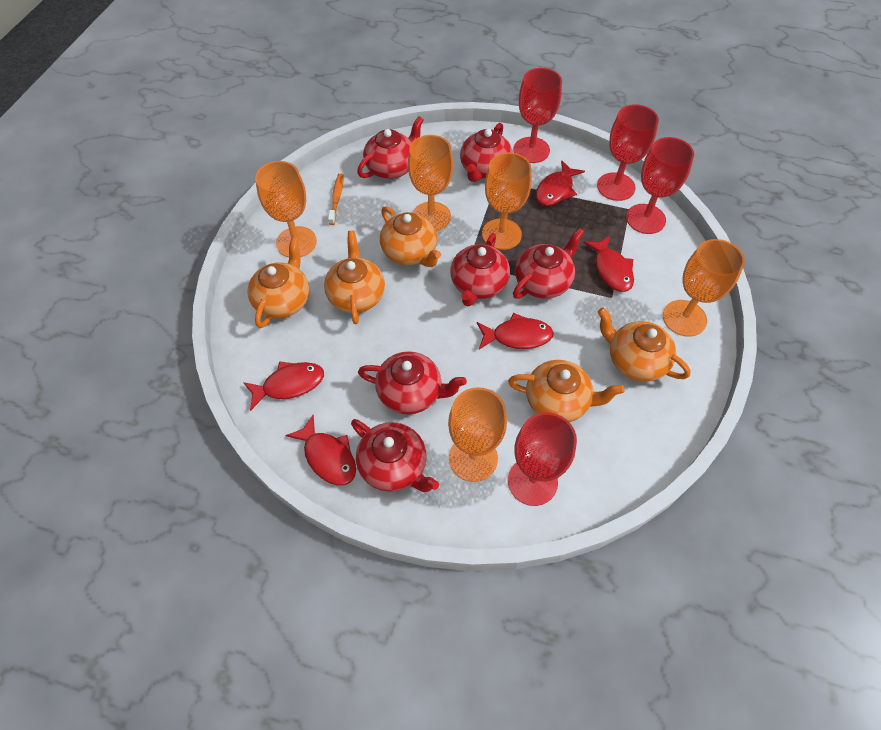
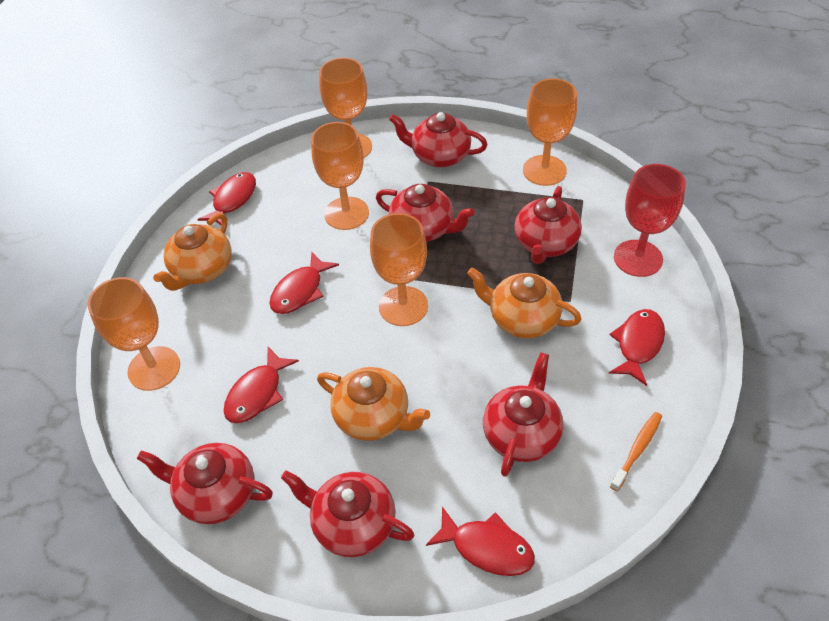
orange teapot: 5 -> 3
red goblet: 4 -> 1

